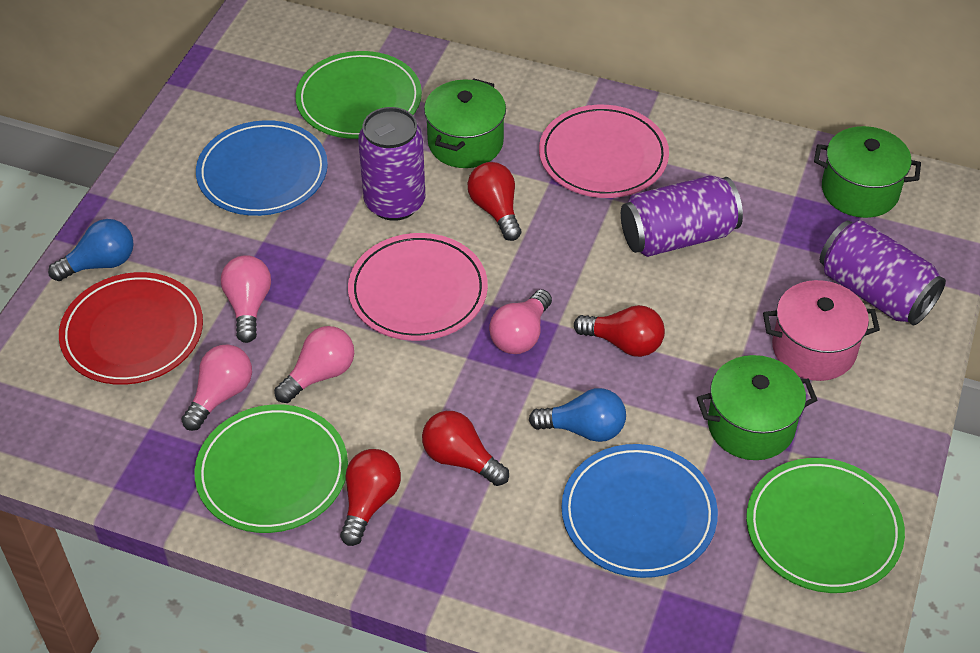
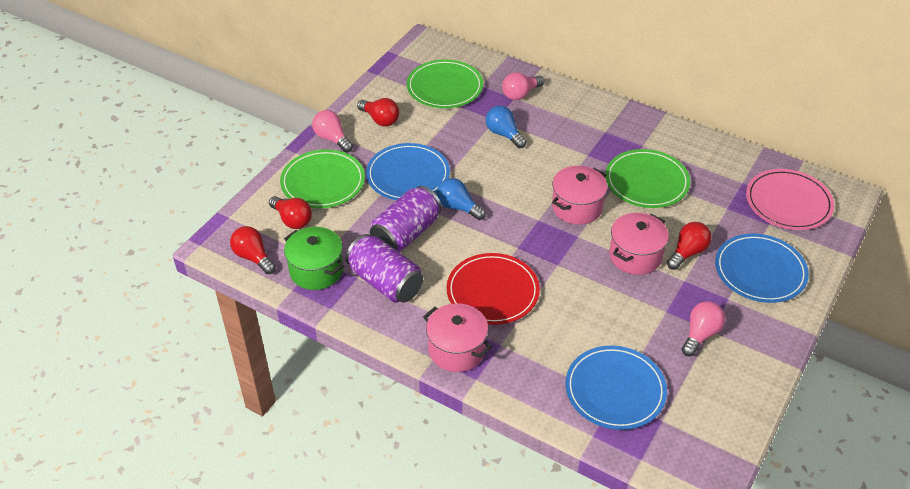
blue plate: 2 -> 3
green pot: 3 -> 1
pink light bulb: 4 -> 3
pink plate: 2 -> 1
pink pot: 1 -> 3
purple can: 3 -> 2

